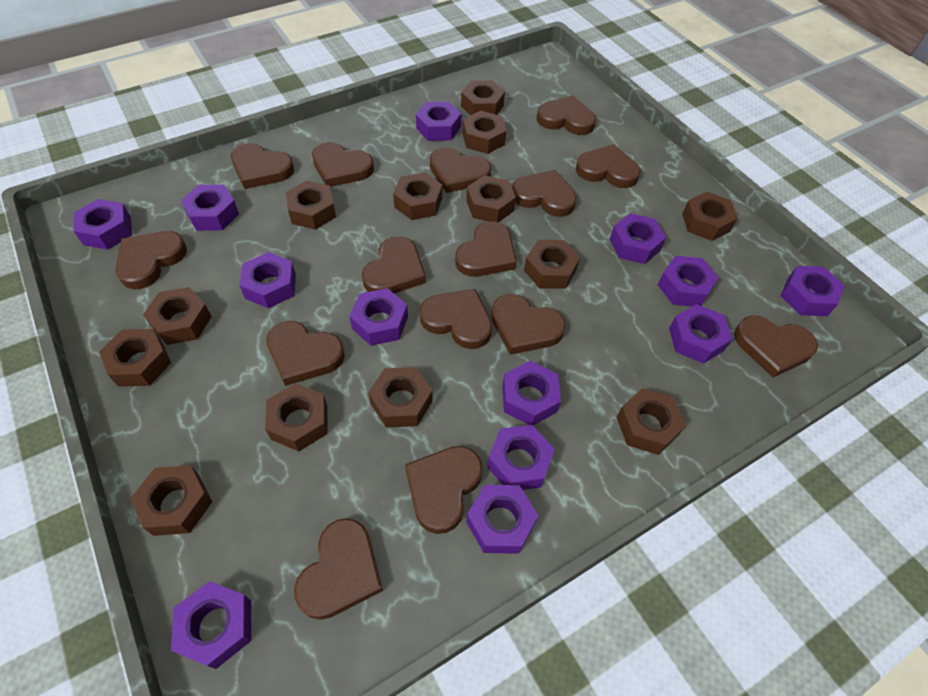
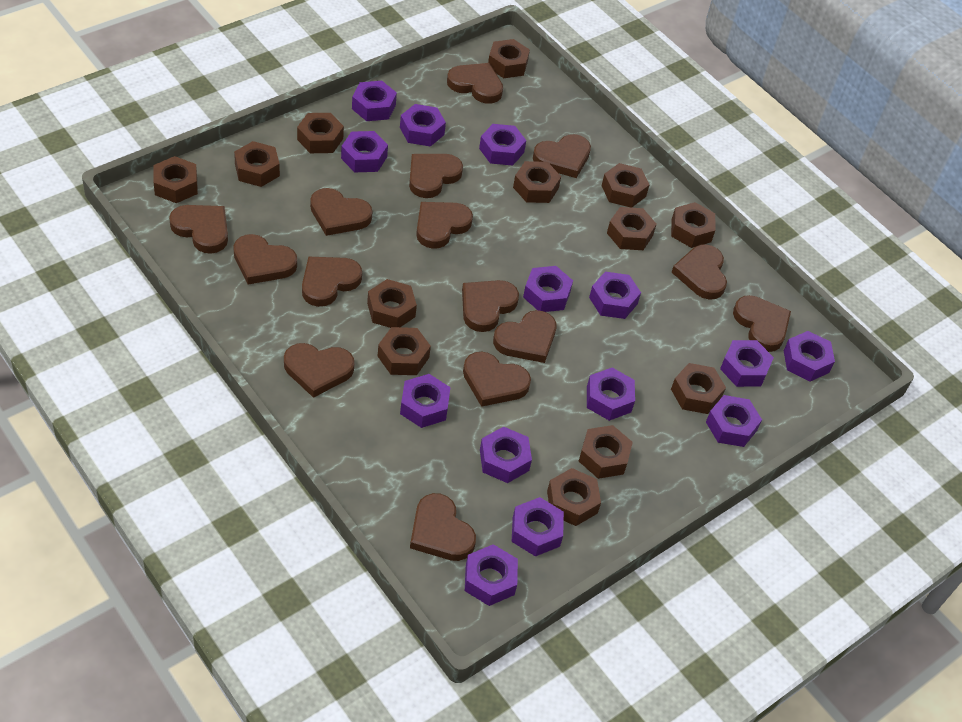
purple nut: 13 -> 14

